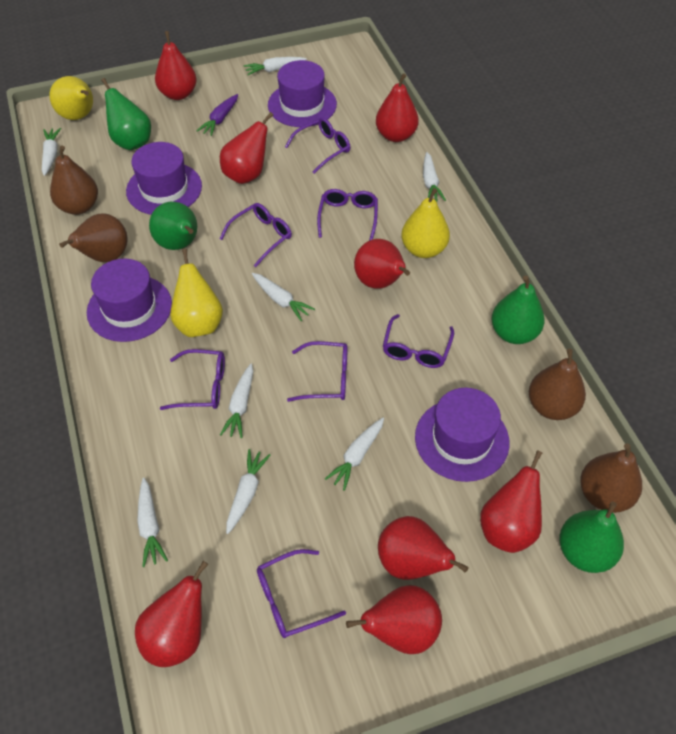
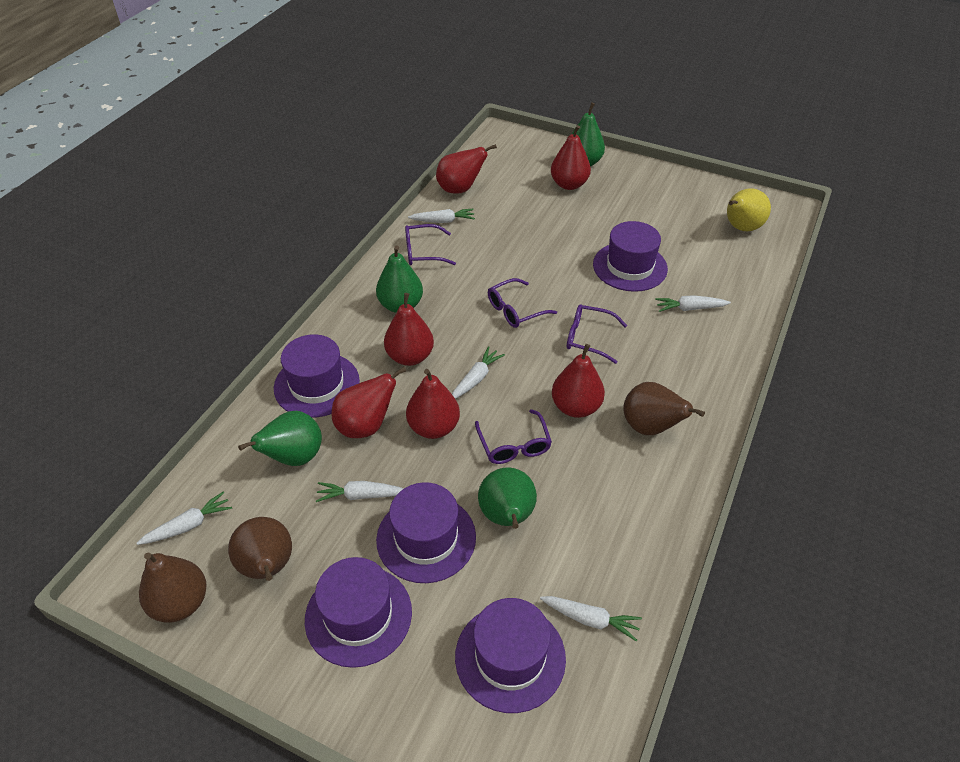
brown pear: 4 -> 3
purple carrot: 1 -> 0
purple glasses: 7 -> 4
purple hat: 4 -> 5
red pear: 8 -> 6
white carrot: 8 -> 6
yellow pear: 3 -> 1

